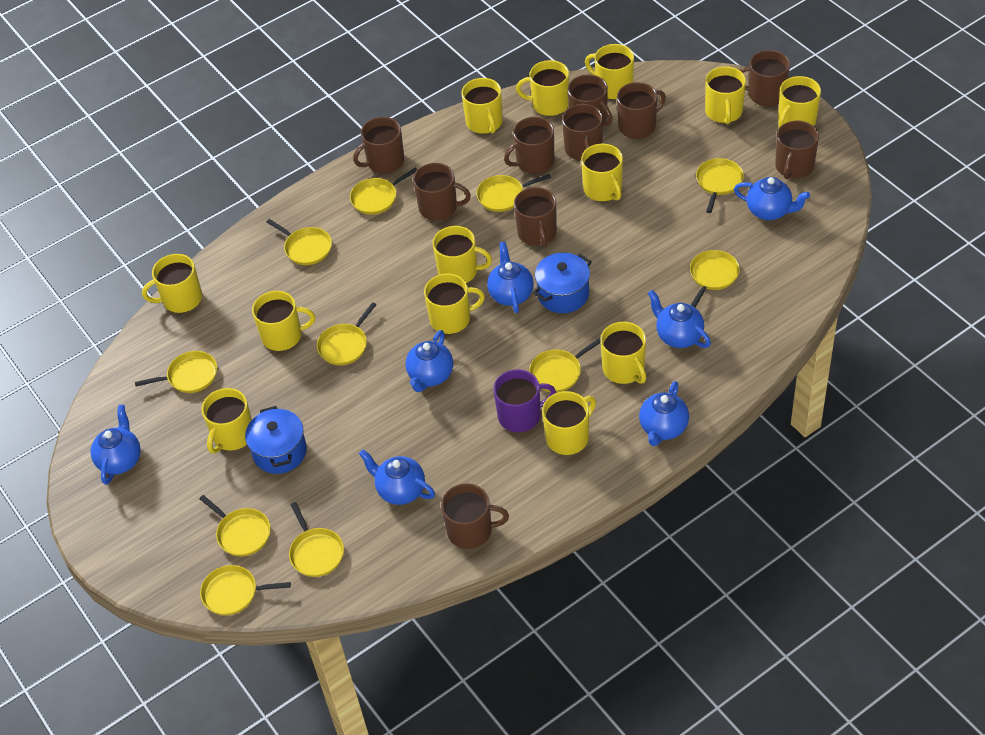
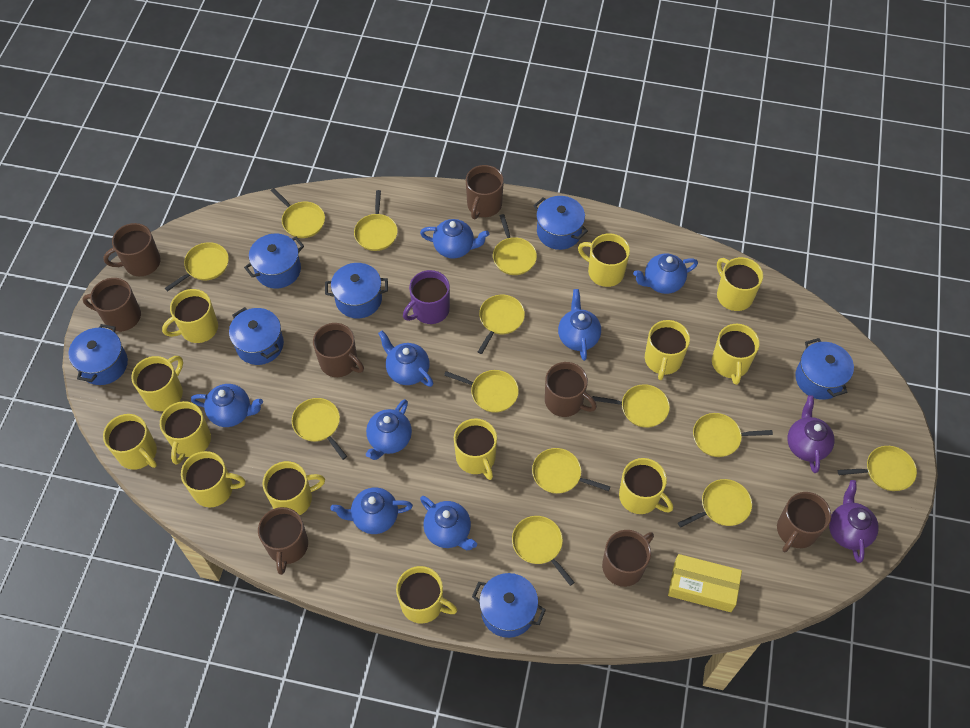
blue pot: 2 -> 7
blue teapot: 7 -> 8
brown mug: 10 -> 8
purple teapot: 0 -> 2
yellow box: 0 -> 1
yellow pan: 11 -> 13

